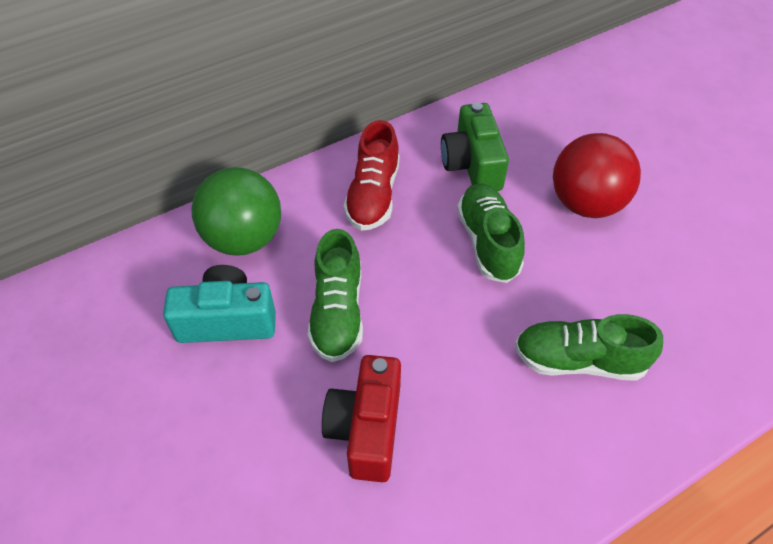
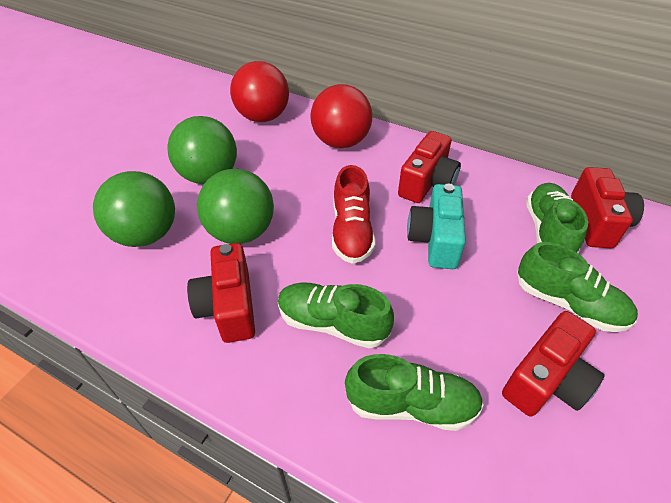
green ball: 1 -> 3
green camera: 1 -> 0
green shoe: 3 -> 4
red ball: 1 -> 2
red camera: 1 -> 4

